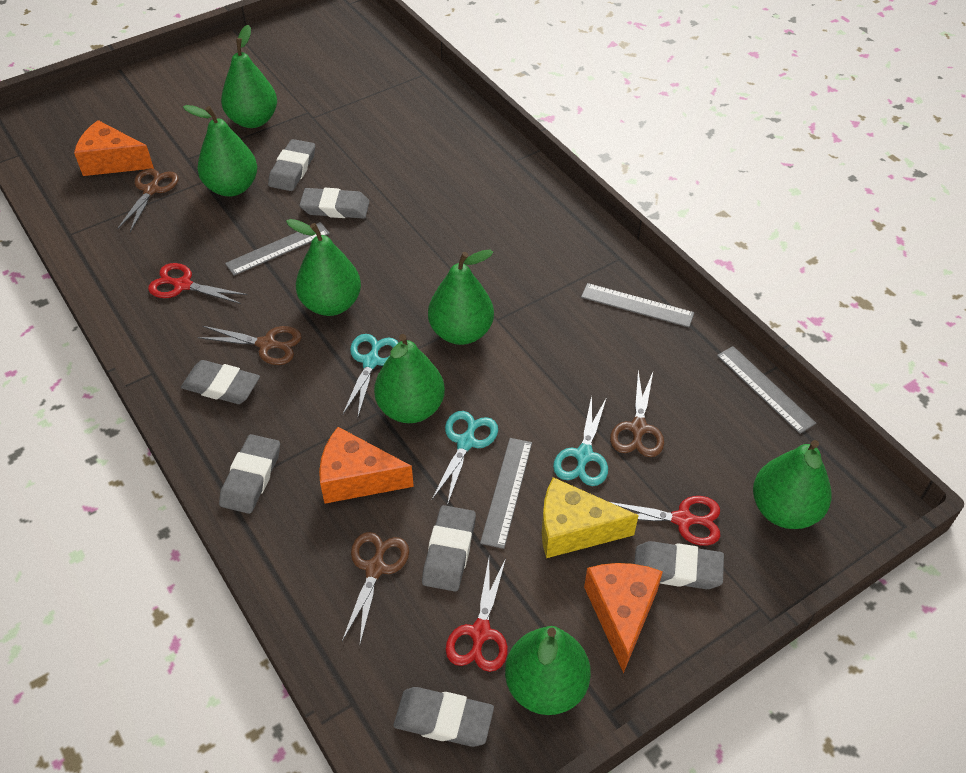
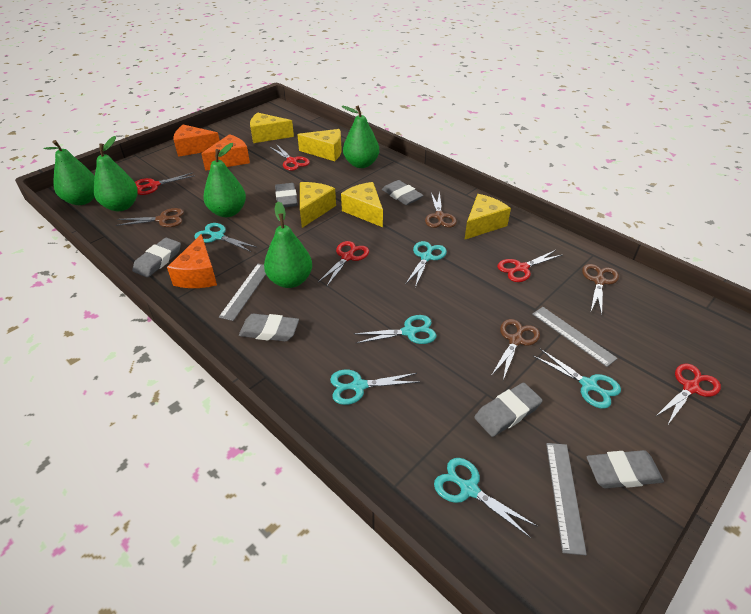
green pear: 7 -> 5
grey eraser: 7 -> 6
grey ruler: 4 -> 3
red scissors: 3 -> 5
turquoise scissors: 3 -> 6
yellow cheese: 1 -> 5

